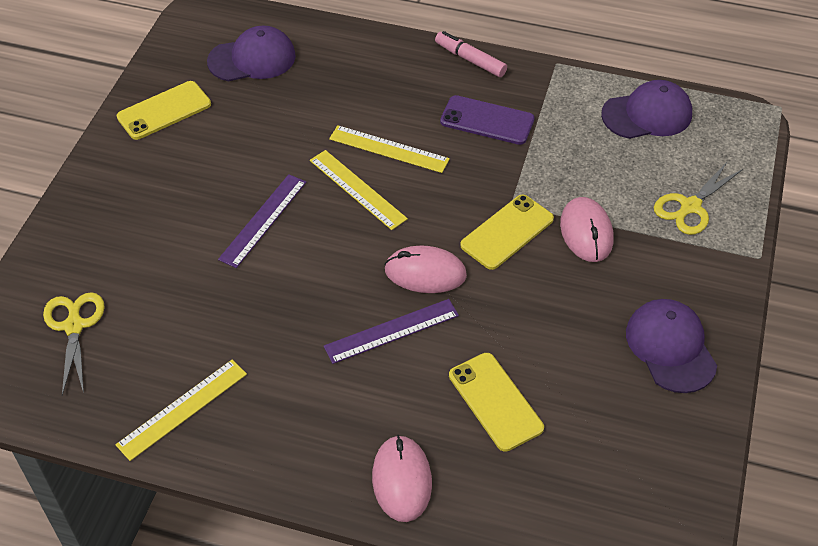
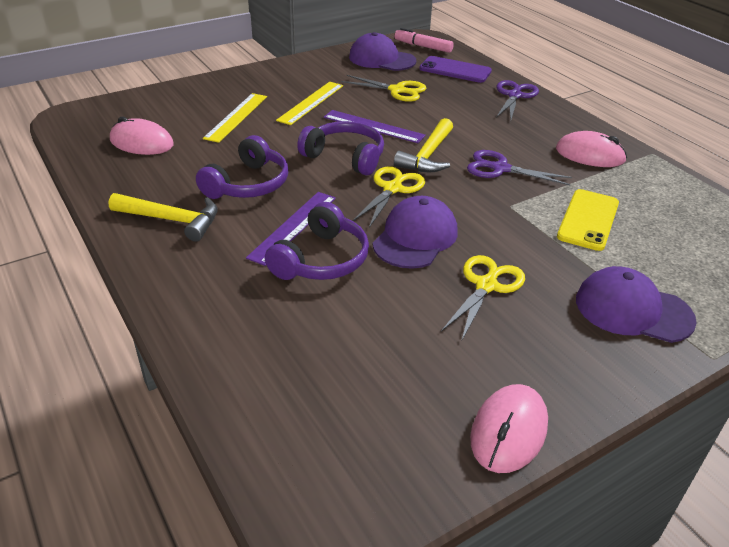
purple headphones: 0 -> 3
purple scissors: 0 -> 2
yellow hammer: 0 -> 2
yellow phone: 3 -> 1
yellow ruler: 3 -> 2
yellow scissors: 2 -> 3

